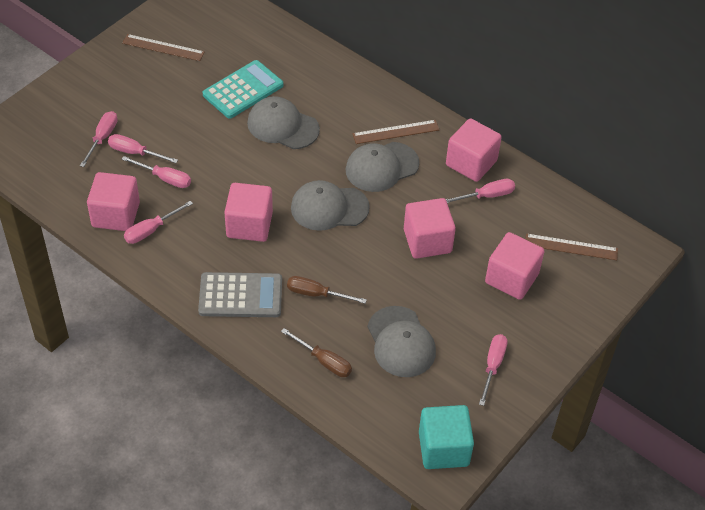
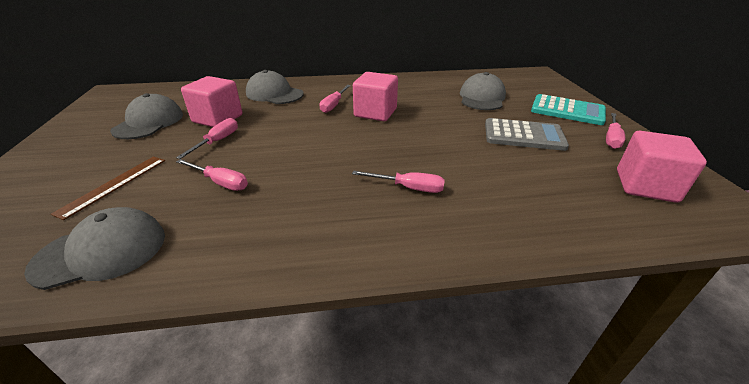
brown ruler: 3 -> 1
brown screwdriver: 2 -> 0
pink cube: 5 -> 3
pink screwdriver: 6 -> 5
turquoise cube: 1 -> 0

